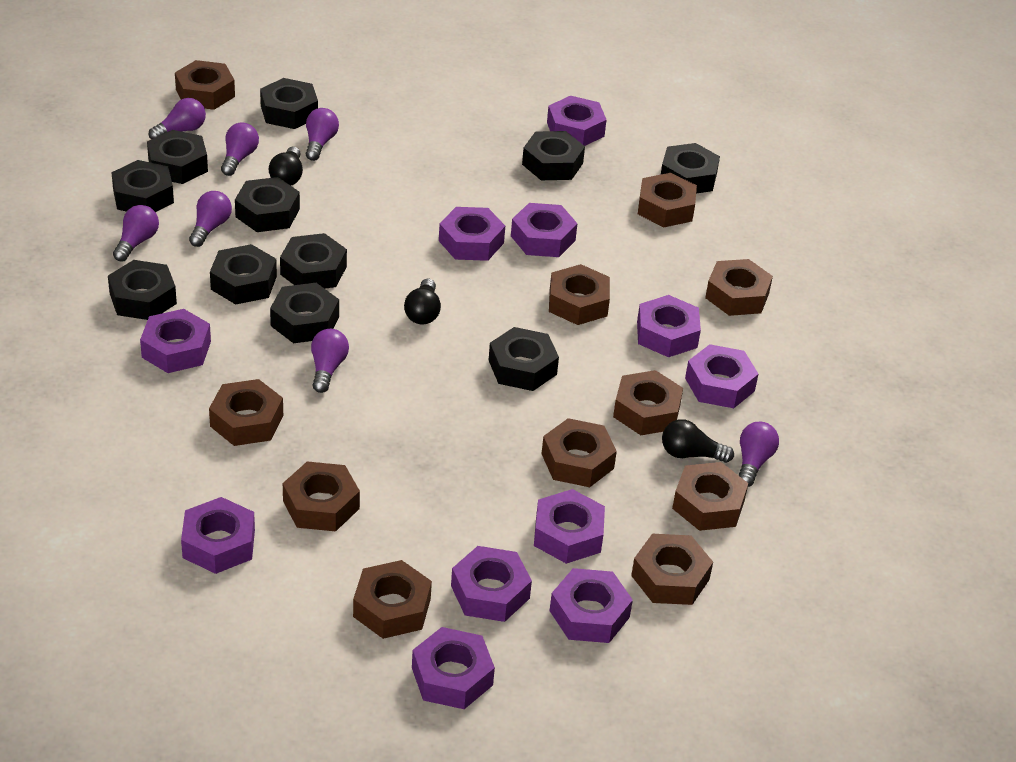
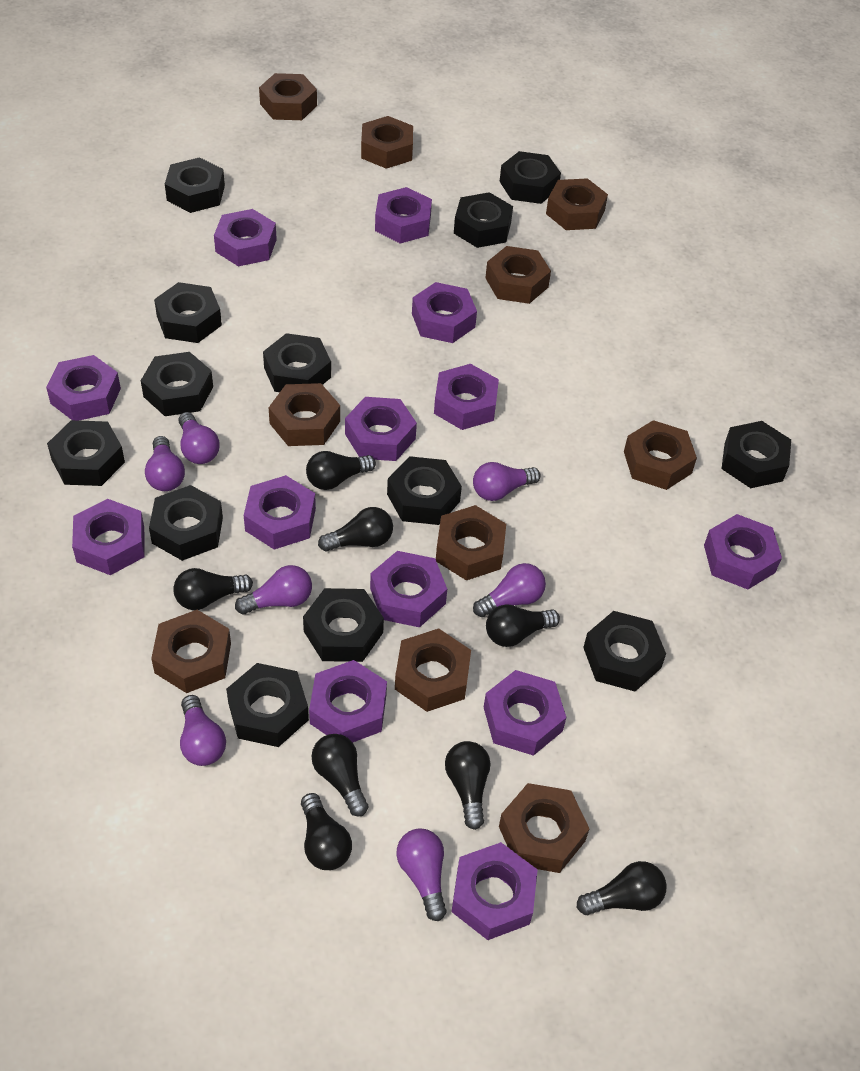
black light bulb: 3 -> 8
black nut: 11 -> 13
brown nut: 11 -> 10
purple nut: 11 -> 13

